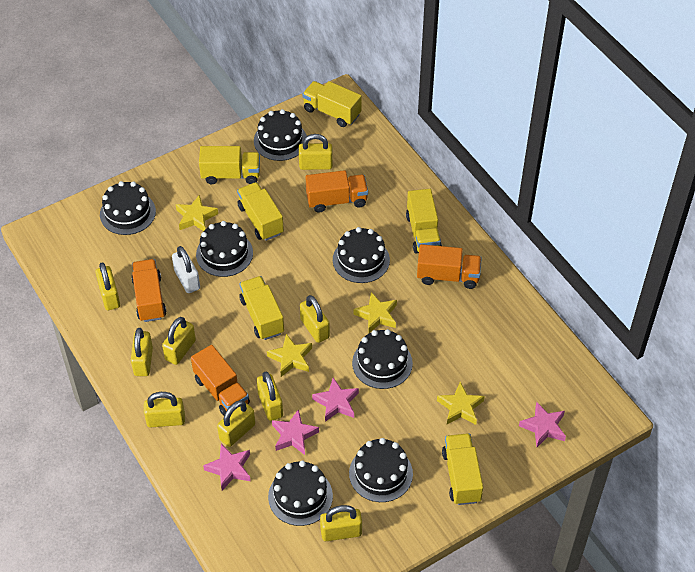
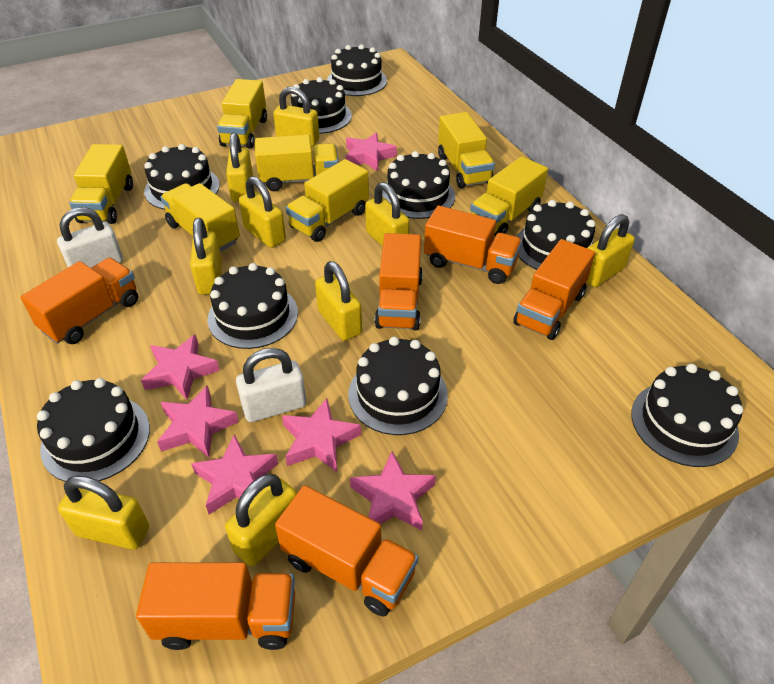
black cake: 7 -> 9
orange truck: 4 -> 6
pink star: 4 -> 6
white padlock: 1 -> 2
yellow star: 4 -> 0
yellow truck: 6 -> 7

